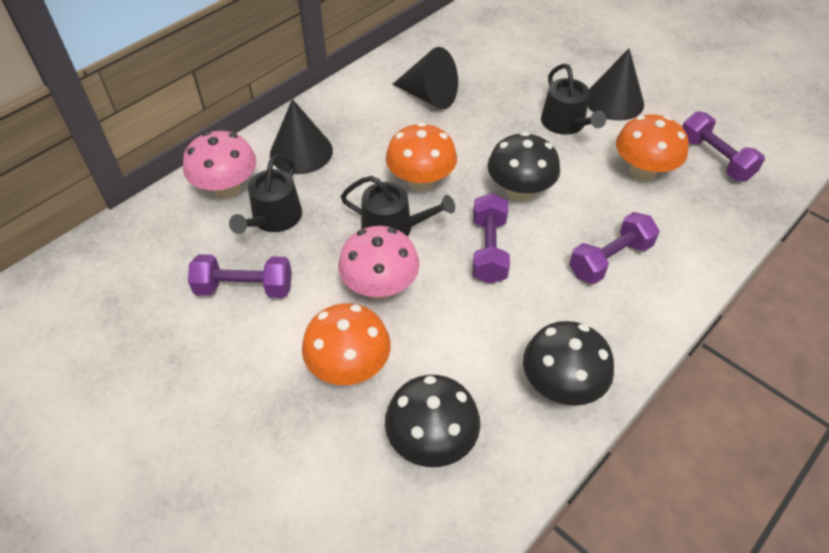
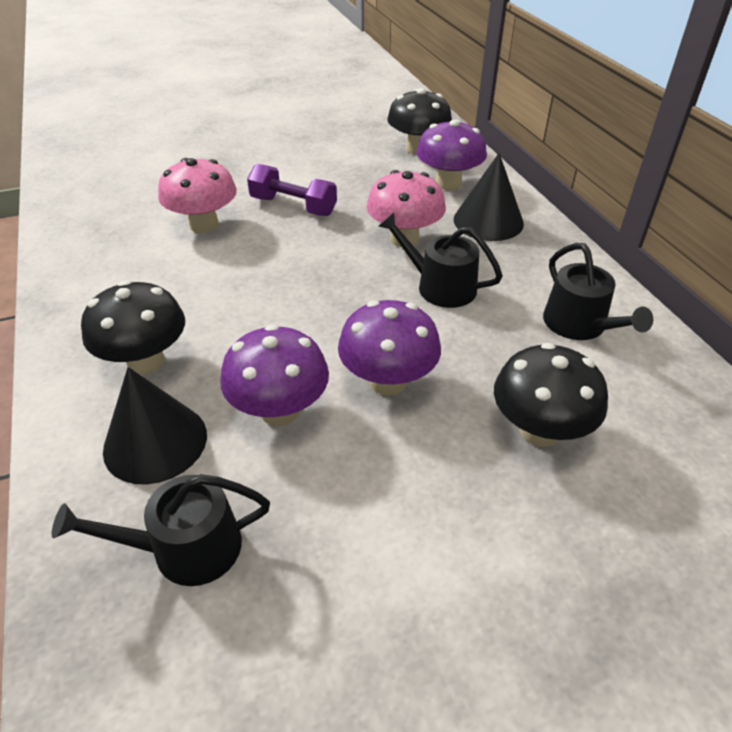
black cone: 3 -> 2
orange mushroom: 3 -> 0
purple dumbbell: 4 -> 1
purple mushroom: 0 -> 3

